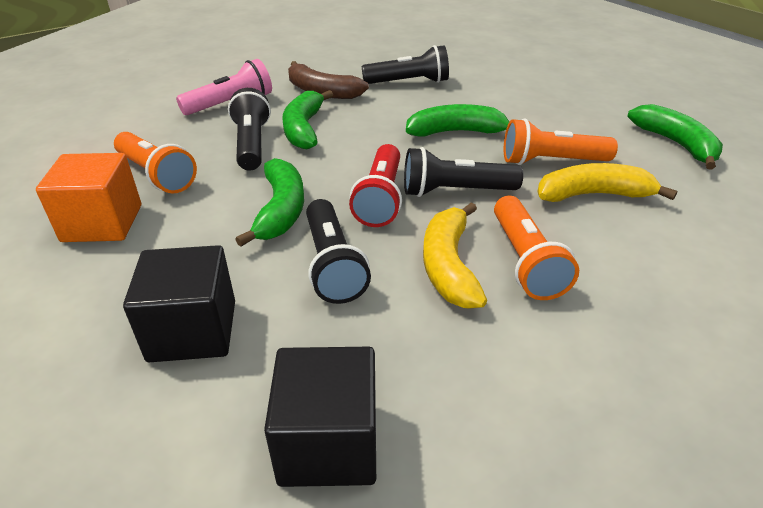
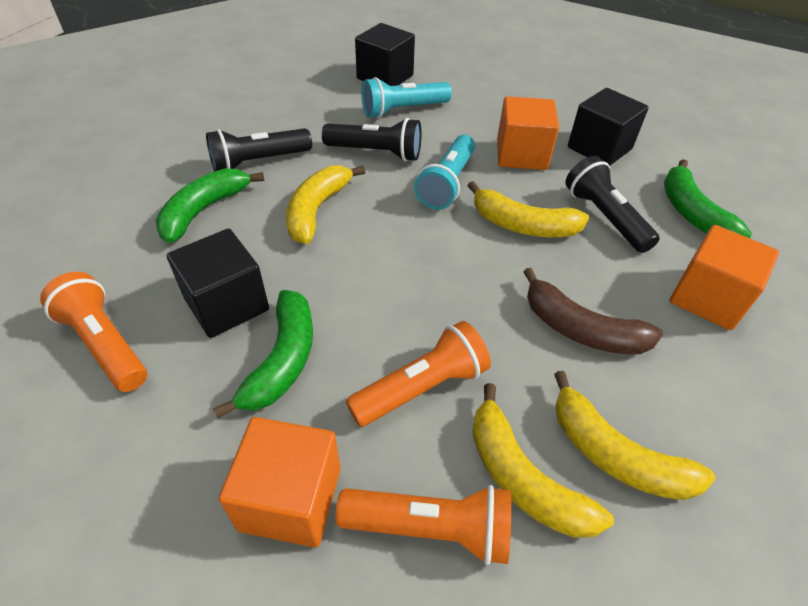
black cube: 2 -> 3
black flashlight: 4 -> 3
green banana: 4 -> 3
orange cube: 1 -> 3
pink flashlight: 1 -> 0
red flashlight: 1 -> 0
turquoise flashlight: 0 -> 2
yellow banana: 2 -> 4

